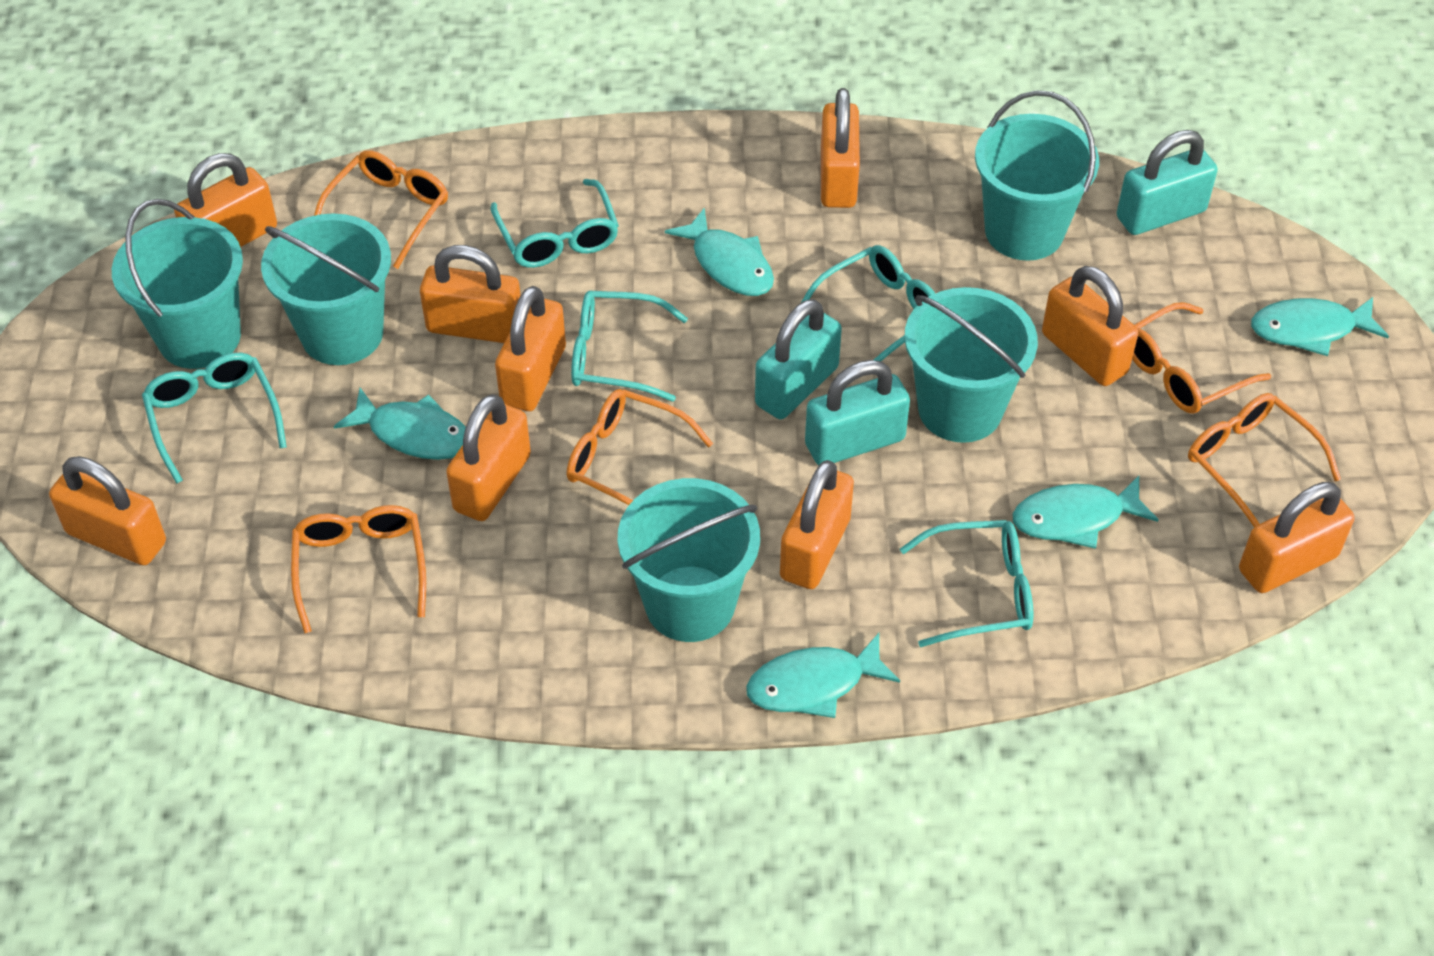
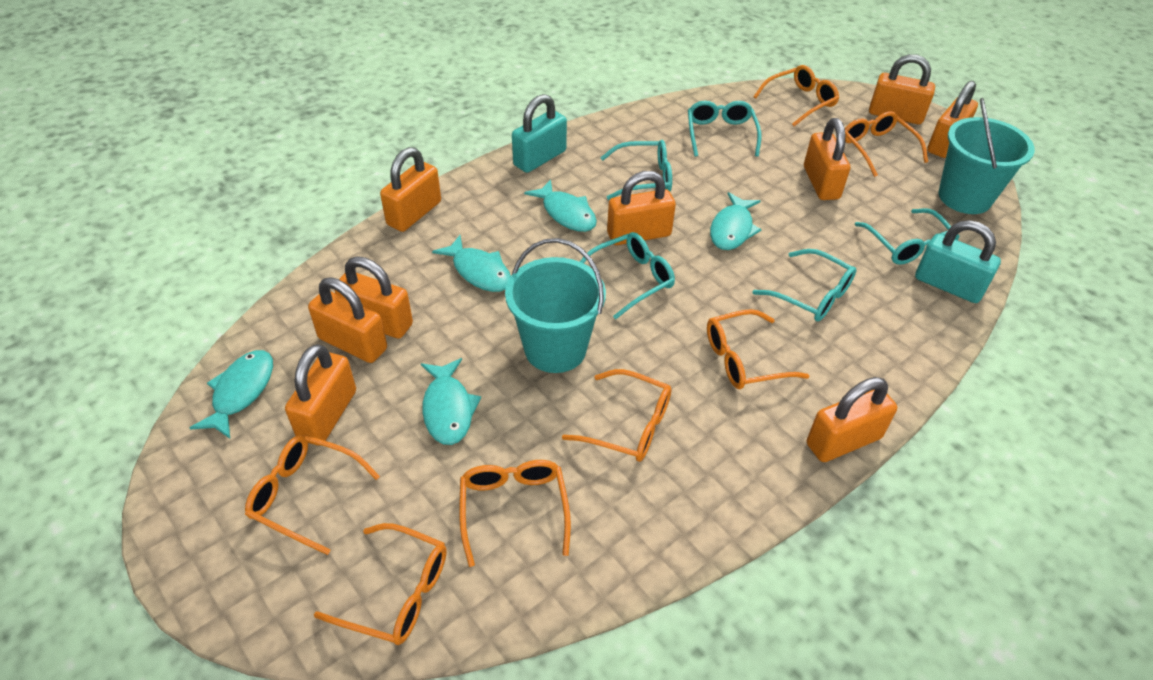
orange glasses: 5 -> 7
turquoise bucket: 5 -> 2
turquoise padlock: 3 -> 2

